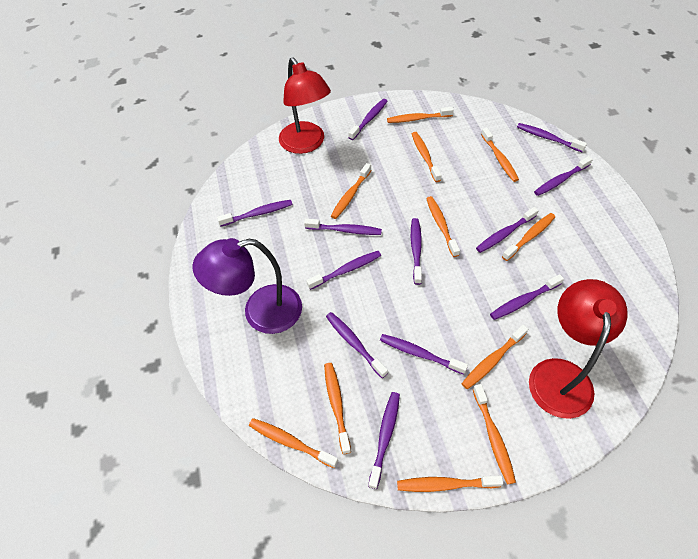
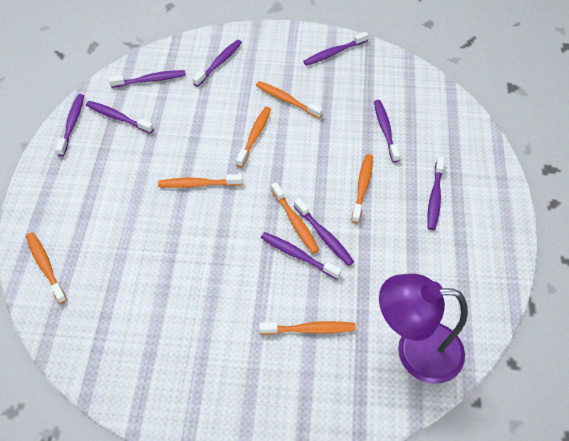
orange toothbrush: 11 -> 7
purple toothbrush: 12 -> 9
red lamp: 2 -> 0

